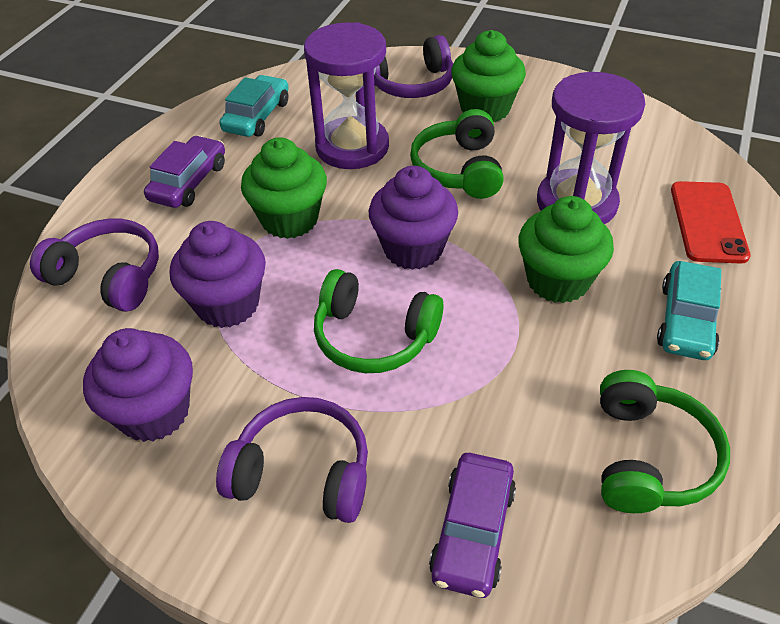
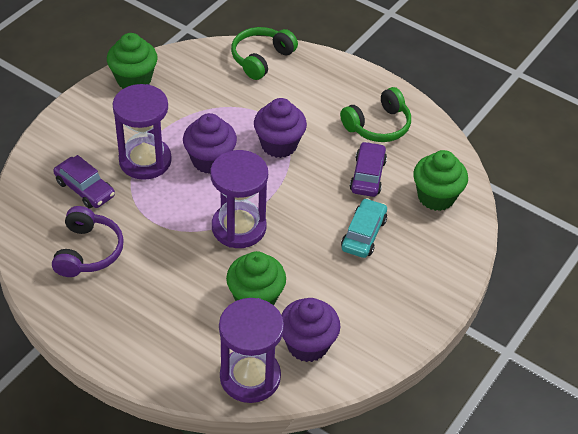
green headphones: 3 -> 2
purple headphones: 3 -> 1
purple hourglass: 2 -> 3
red phone: 1 -> 0
turquoise car: 2 -> 1

